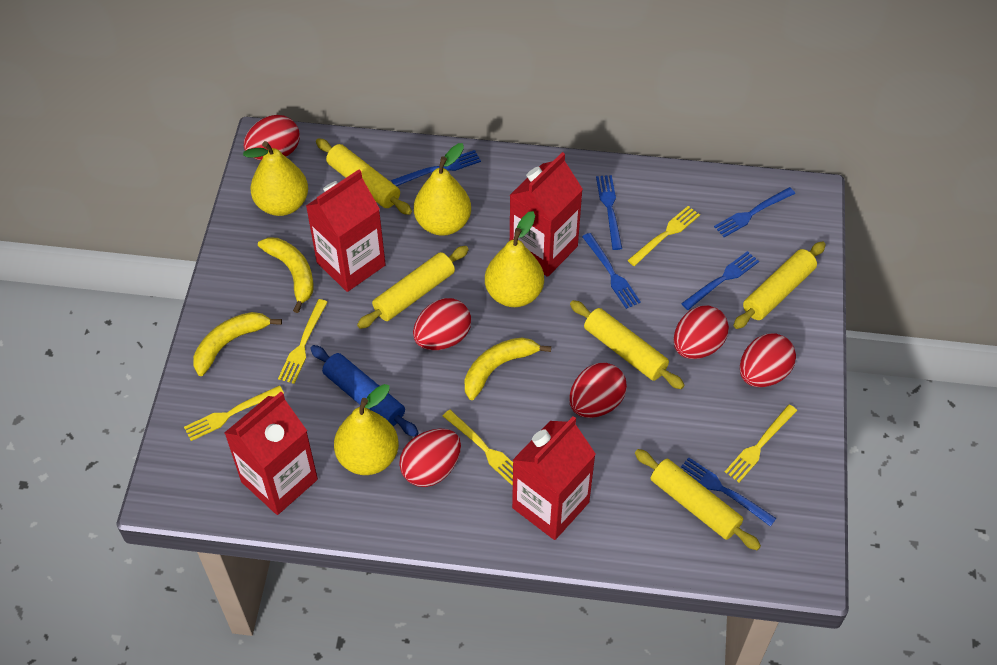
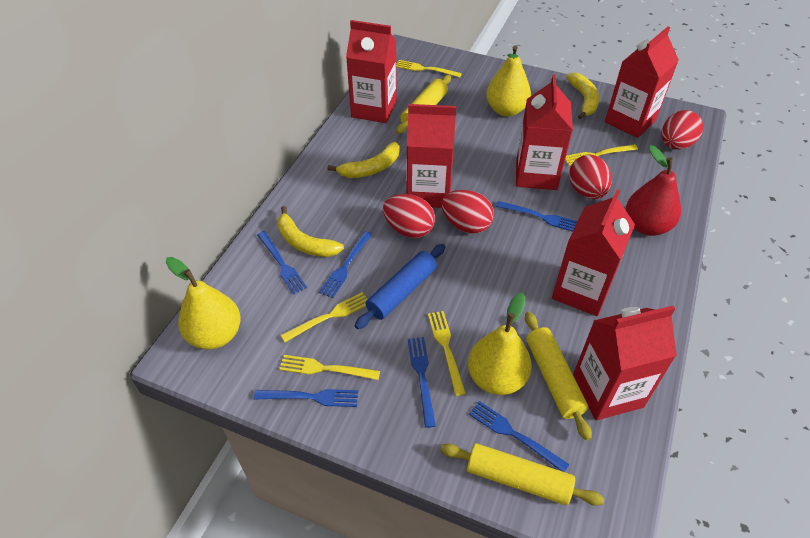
red carton: 4 -> 6
red egg: 6 -> 4
red pear: 0 -> 1
yellow pear: 4 -> 3
yellow rolling pin: 5 -> 3

